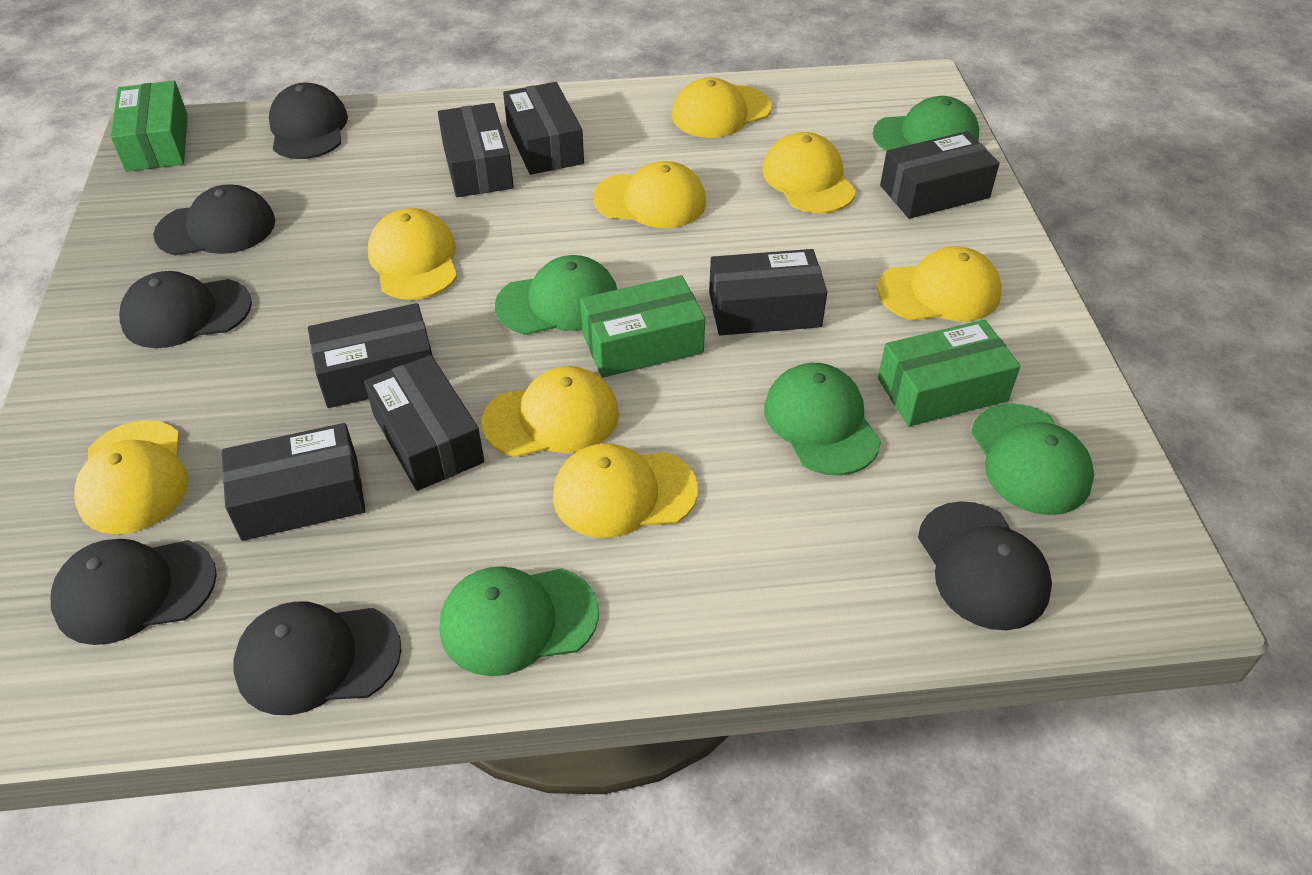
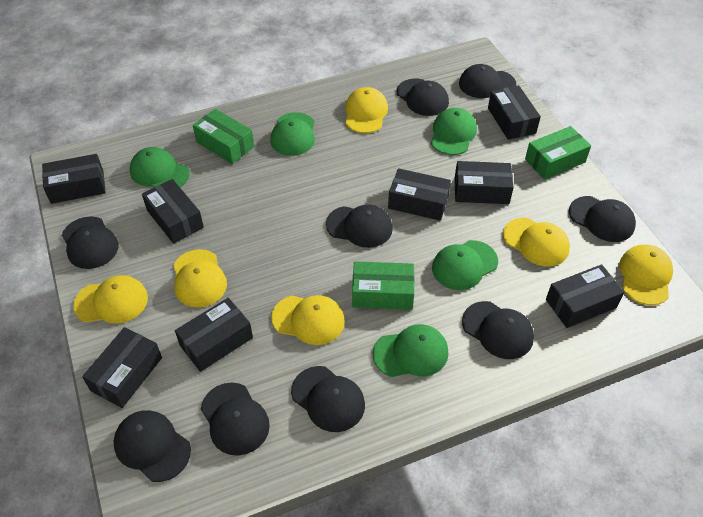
black box: 7 -> 8
black cap: 6 -> 9
yellow cap: 8 -> 6

